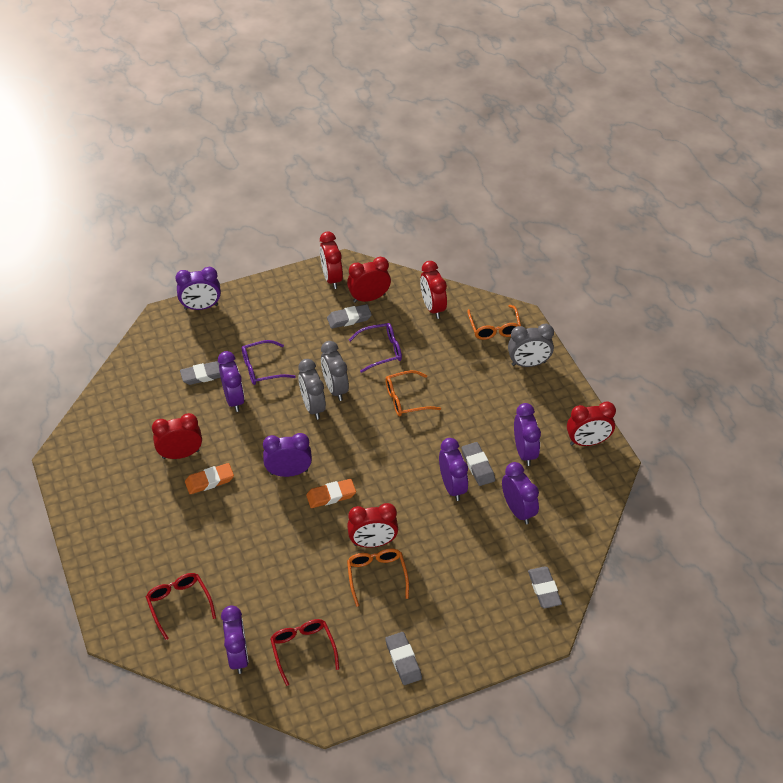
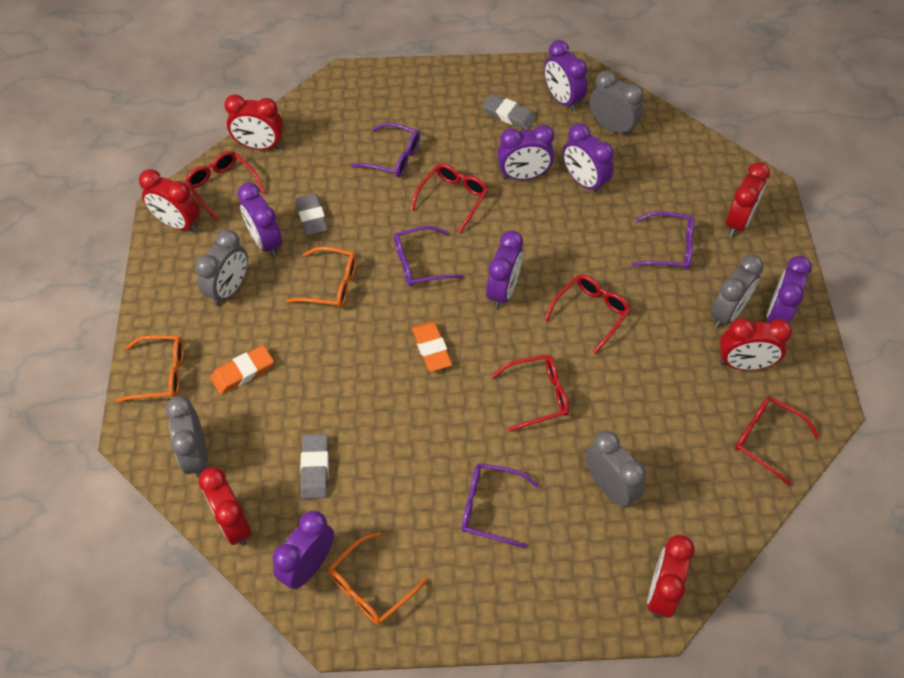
grey clock: 3 -> 5
grey eraser: 5 -> 3
purple glasses: 2 -> 4
red glasses: 2 -> 5

